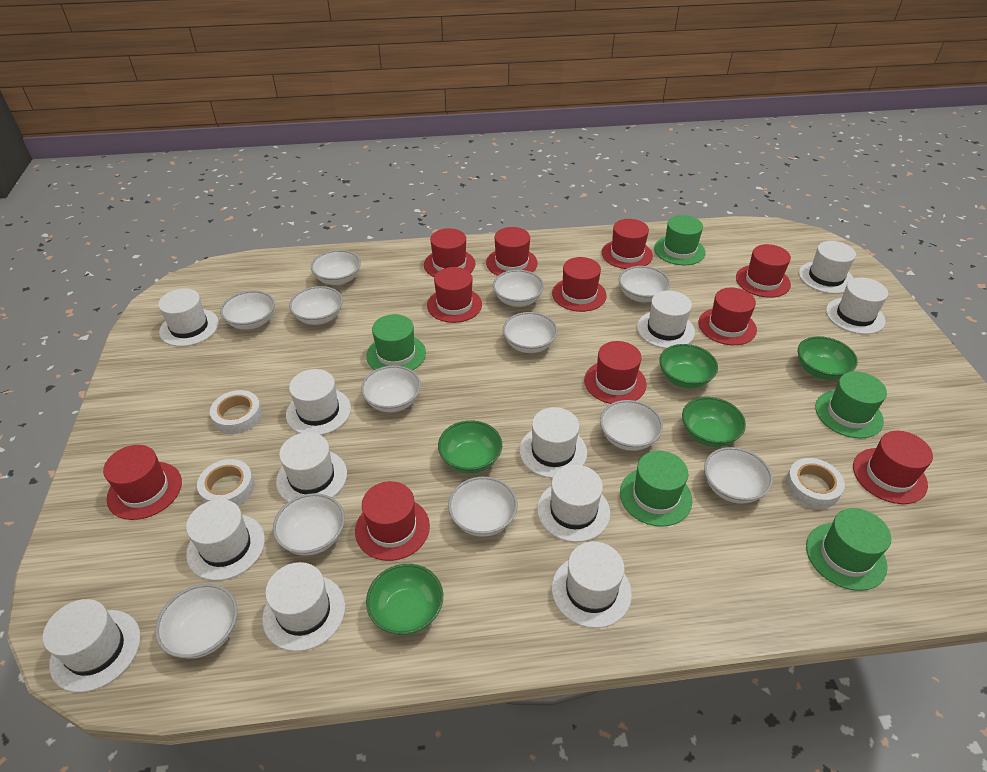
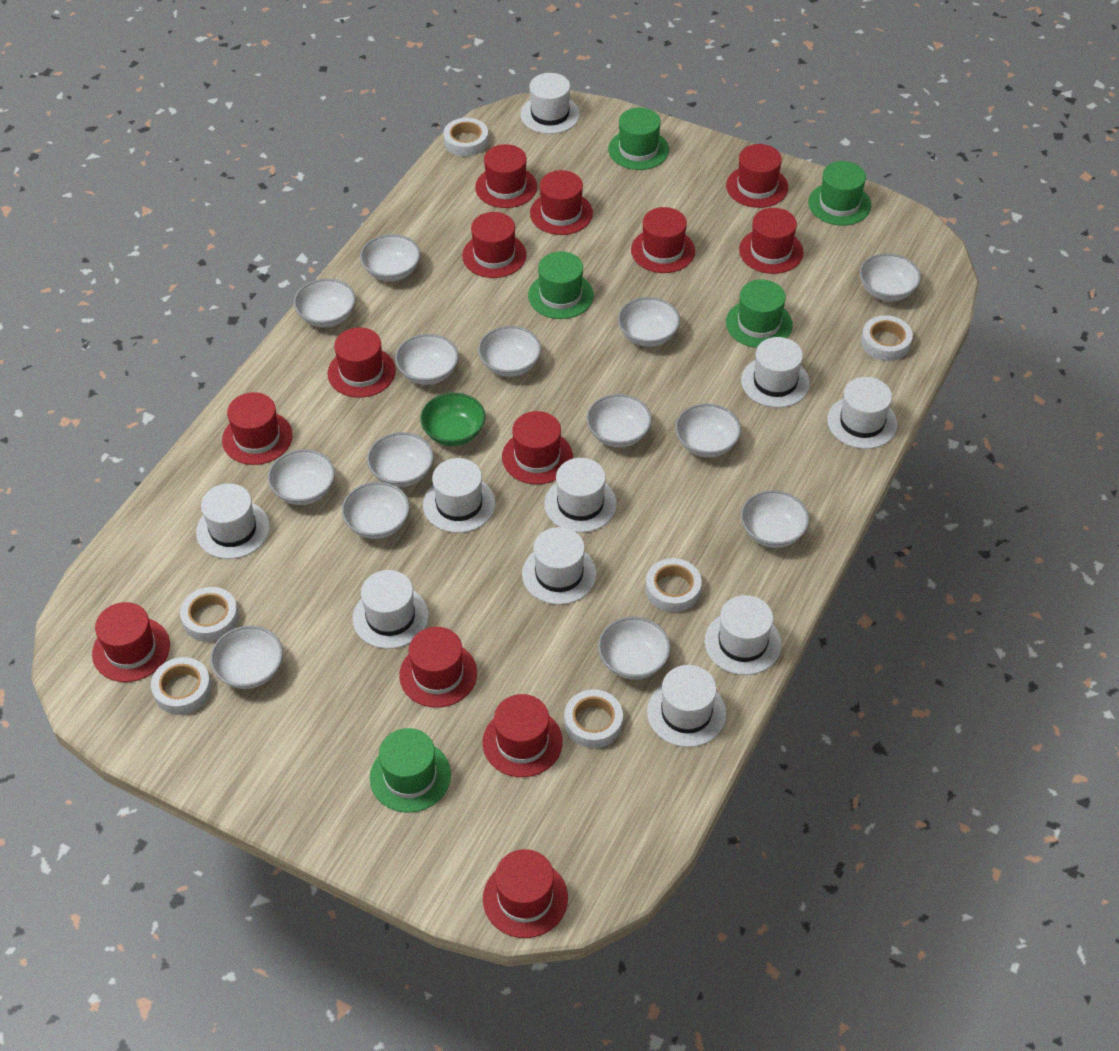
green bowl: 5 -> 1
red hat: 11 -> 13
white bowl: 12 -> 14
white hat: 12 -> 10
white tape: 3 -> 6

